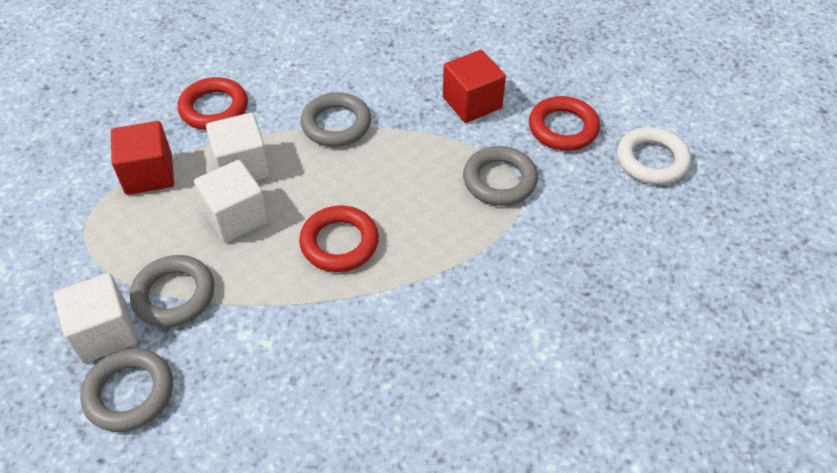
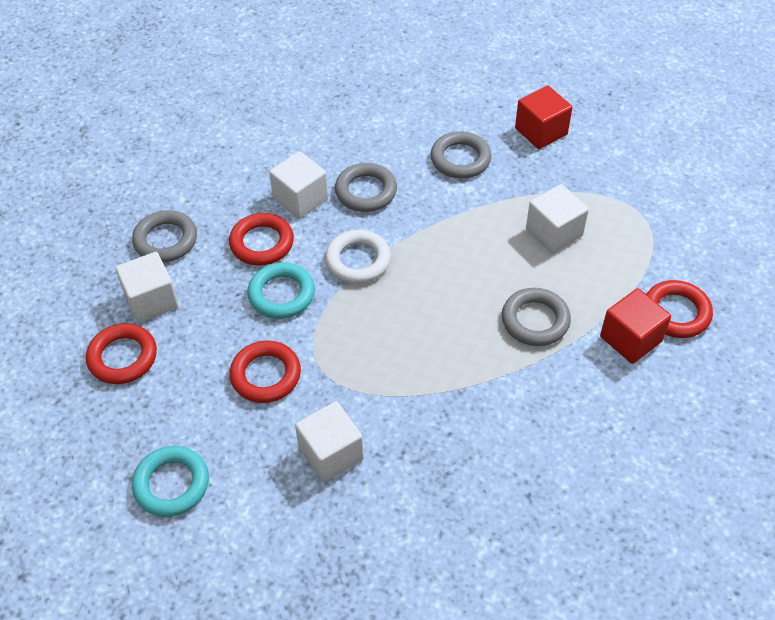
red ring: 3 -> 4
turquoise ring: 0 -> 2
white cube: 3 -> 4

